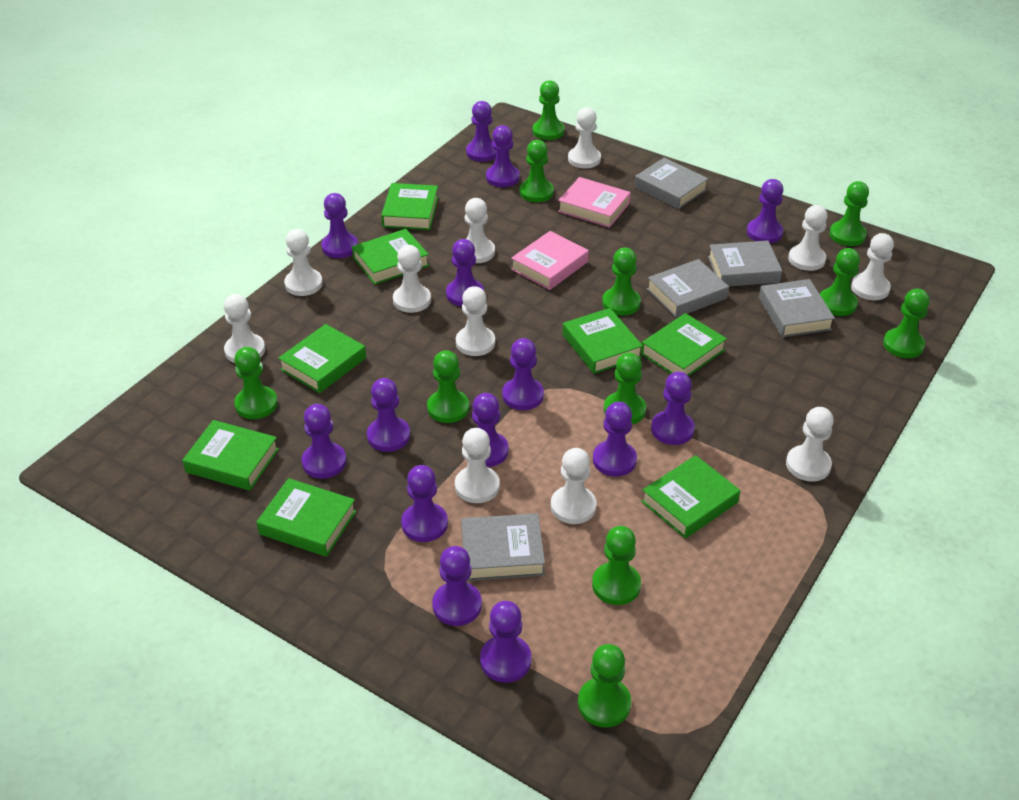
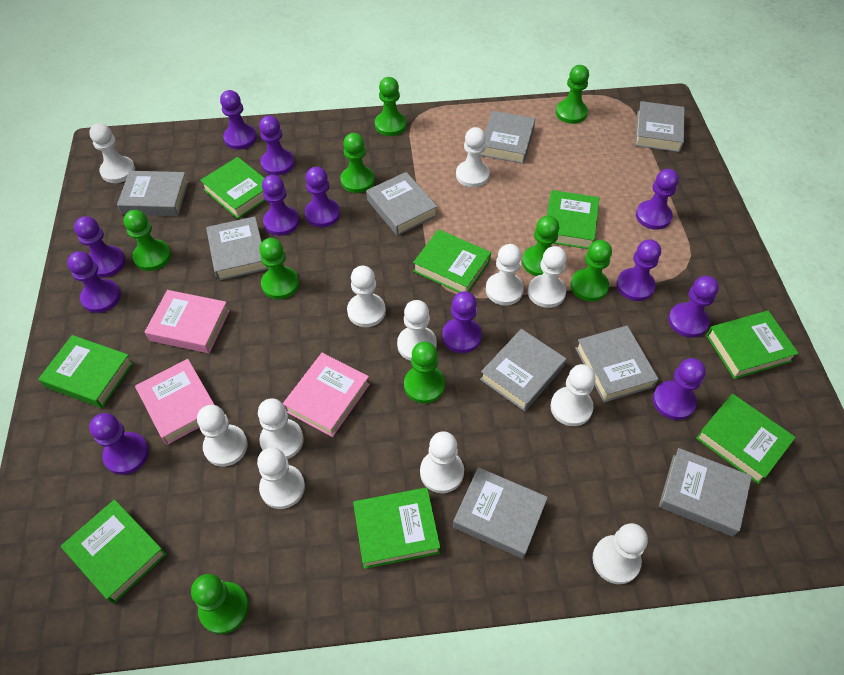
green pawn: 11 -> 9
grey book: 5 -> 9
pink book: 2 -> 3
purple pawn: 14 -> 12
white pawn: 11 -> 12

